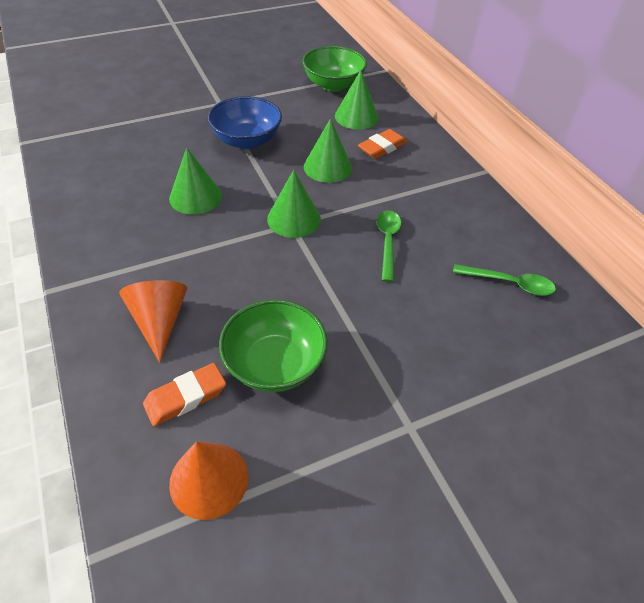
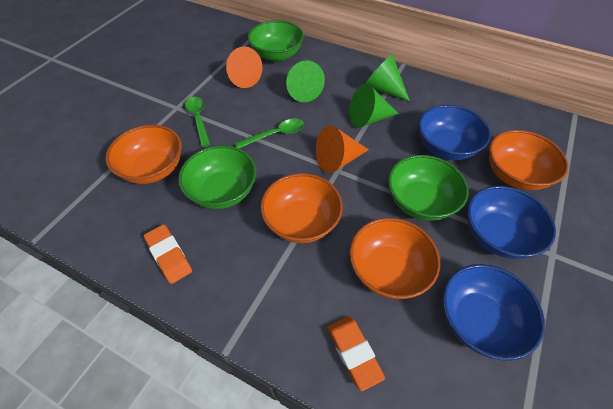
blue bowl: 1 -> 3
green bowl: 2 -> 3
green cone: 4 -> 3
orange bowl: 0 -> 4

